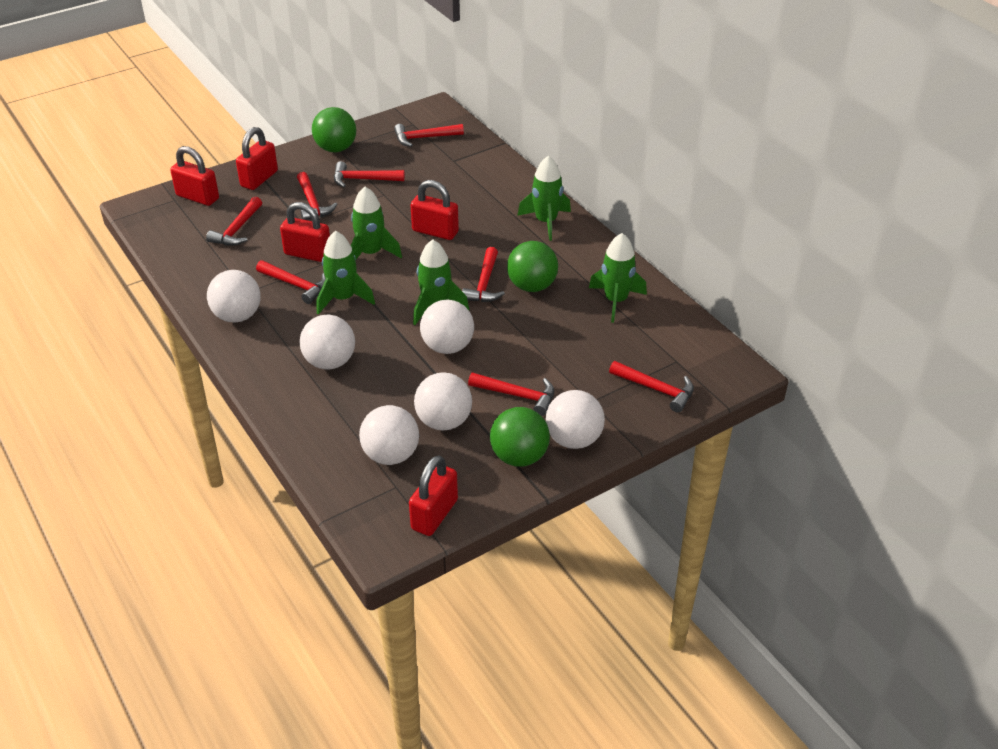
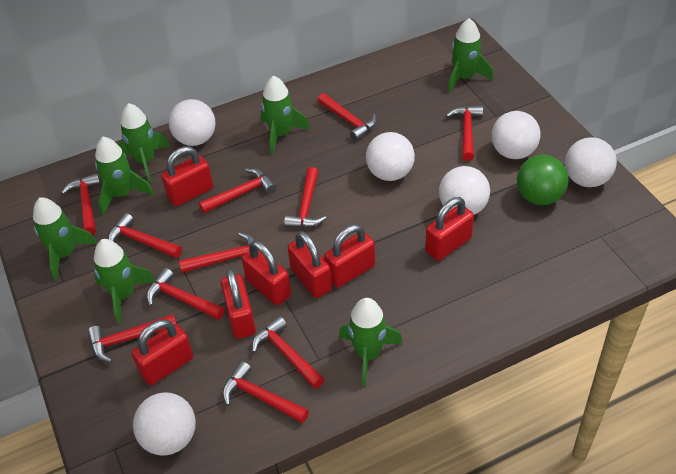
green ball: 3 -> 1
green rocket: 5 -> 7
red hammer: 8 -> 11
red padlock: 5 -> 7

